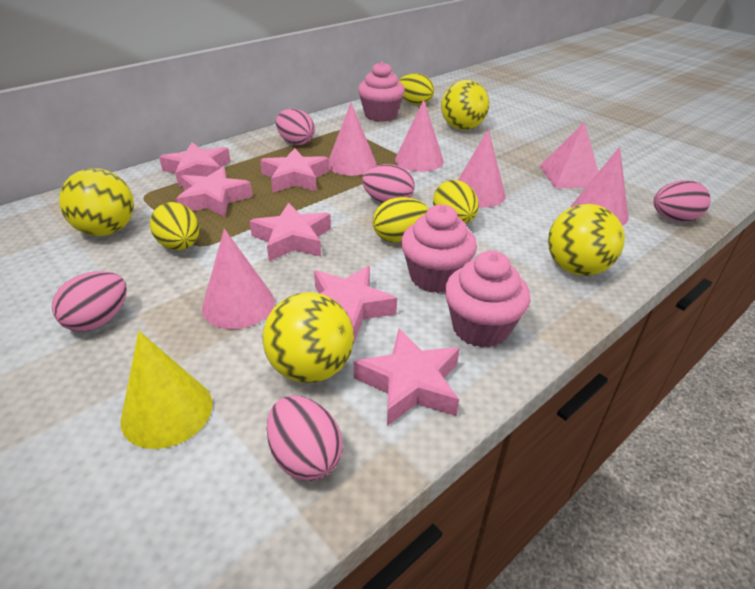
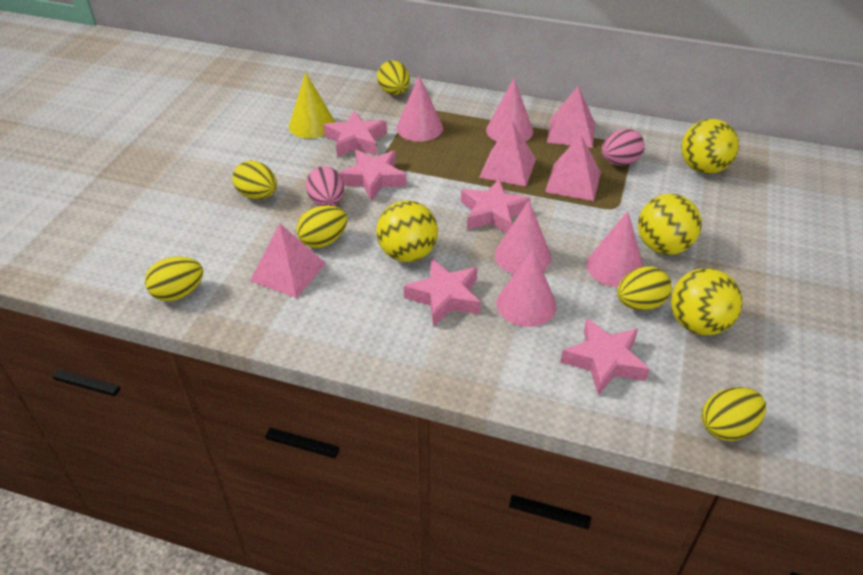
pink cupcake: 3 -> 0
pink egg: 5 -> 2
pink pyramid: 1 -> 4
pink star: 6 -> 5
yellow egg: 4 -> 6

